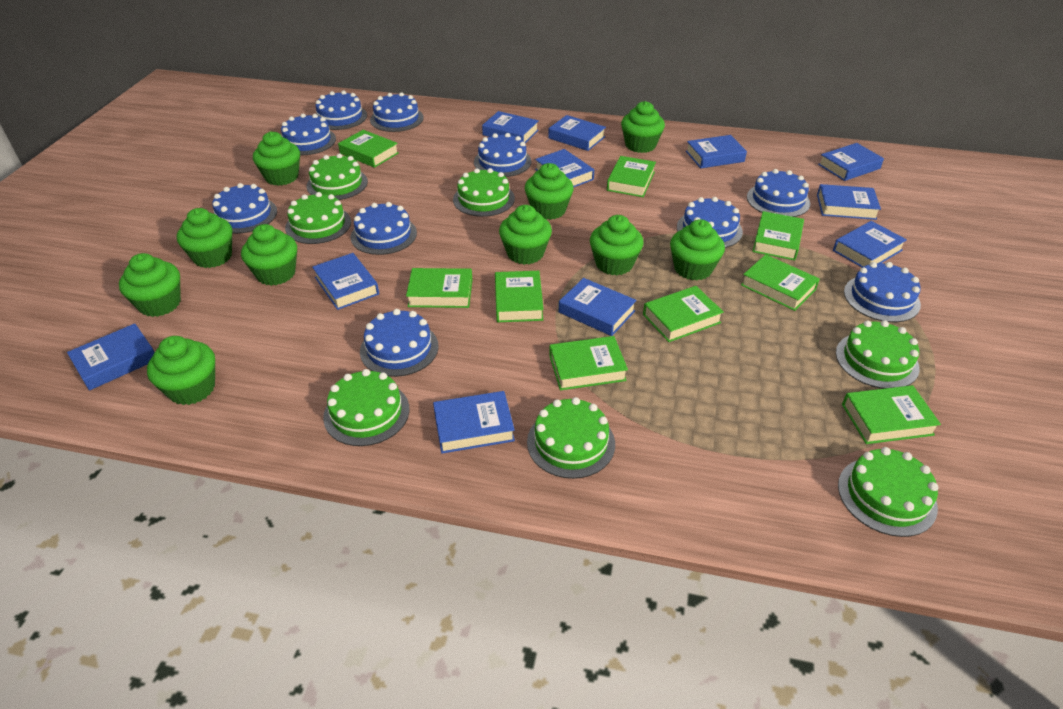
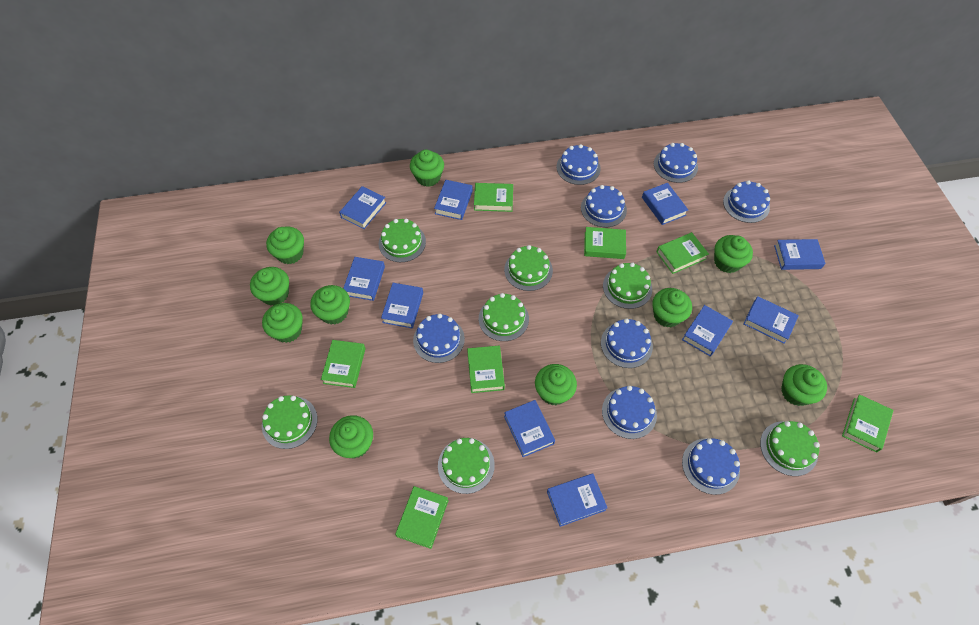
blue book: 11 -> 10
blue cake: 10 -> 8
green book: 9 -> 7

